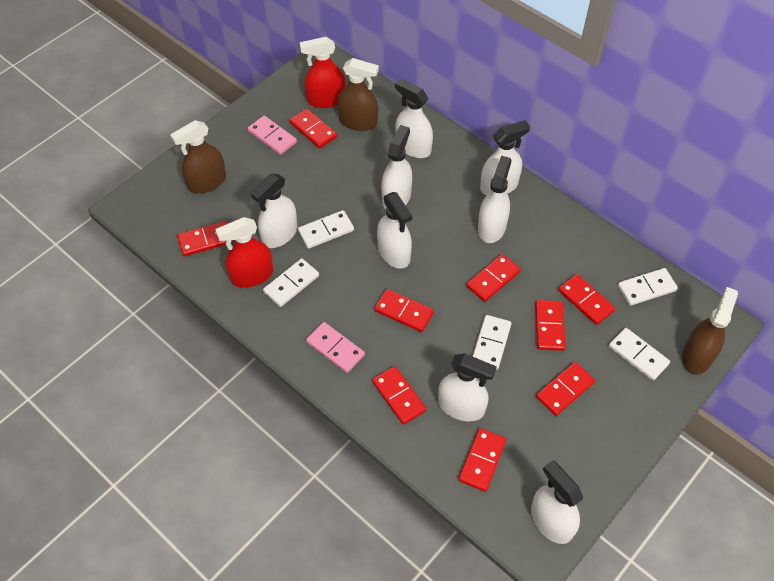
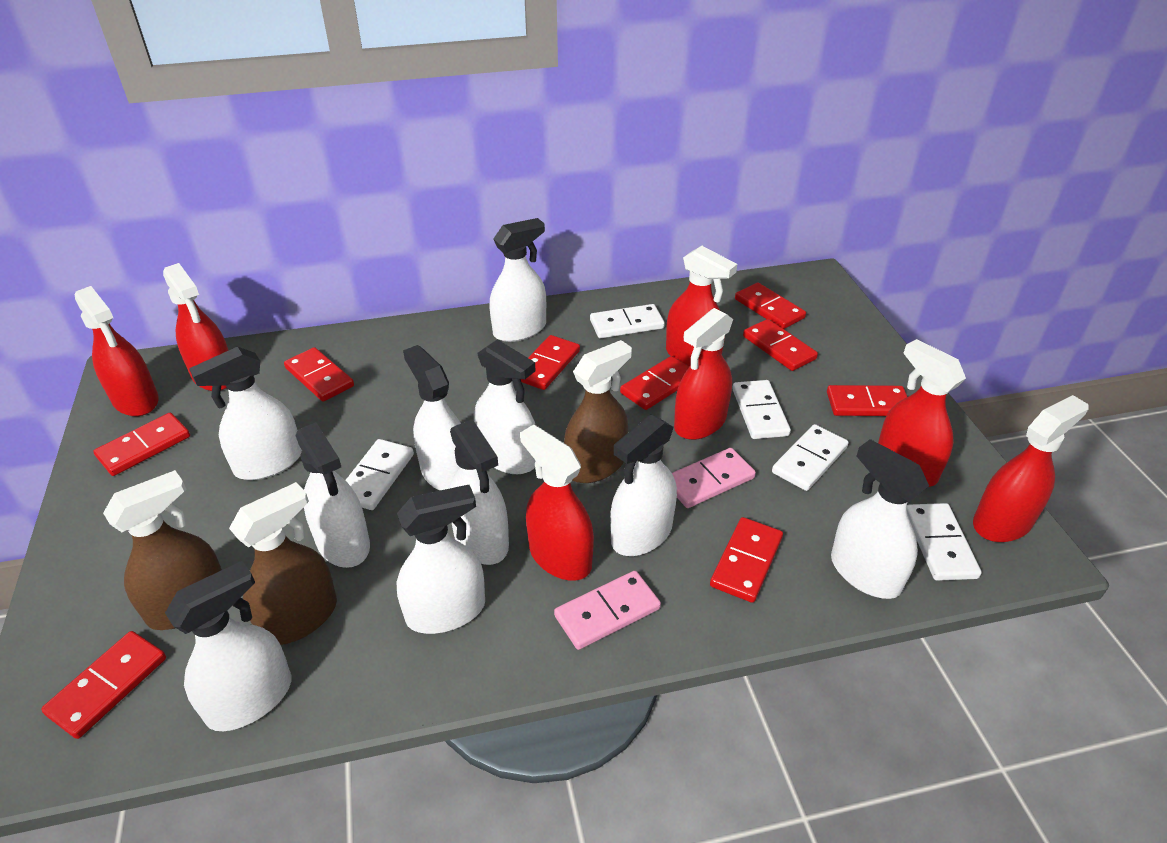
red spray bottle: 2 -> 7
white spray bottle: 8 -> 10

